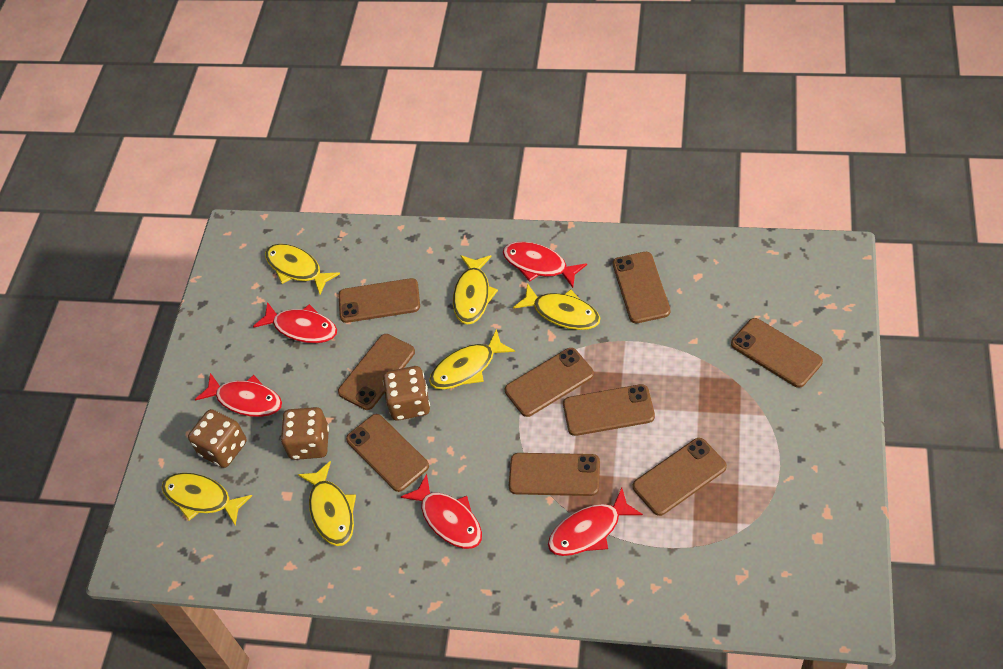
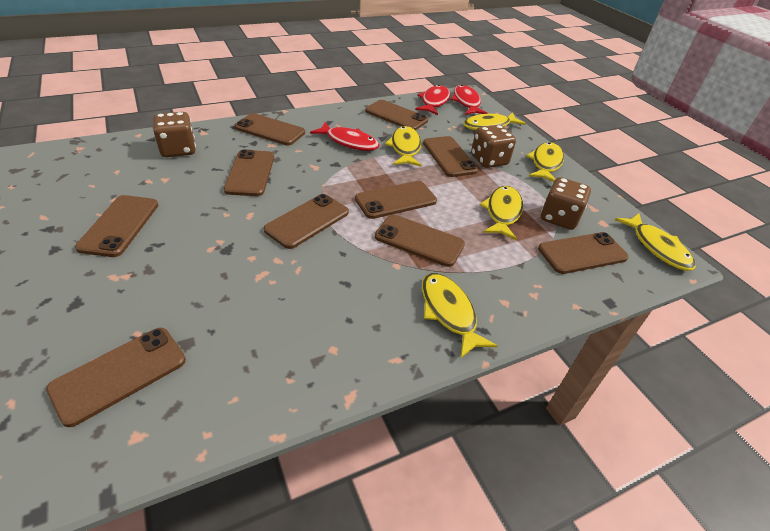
brown phone: 9 -> 10
red fish: 5 -> 3

